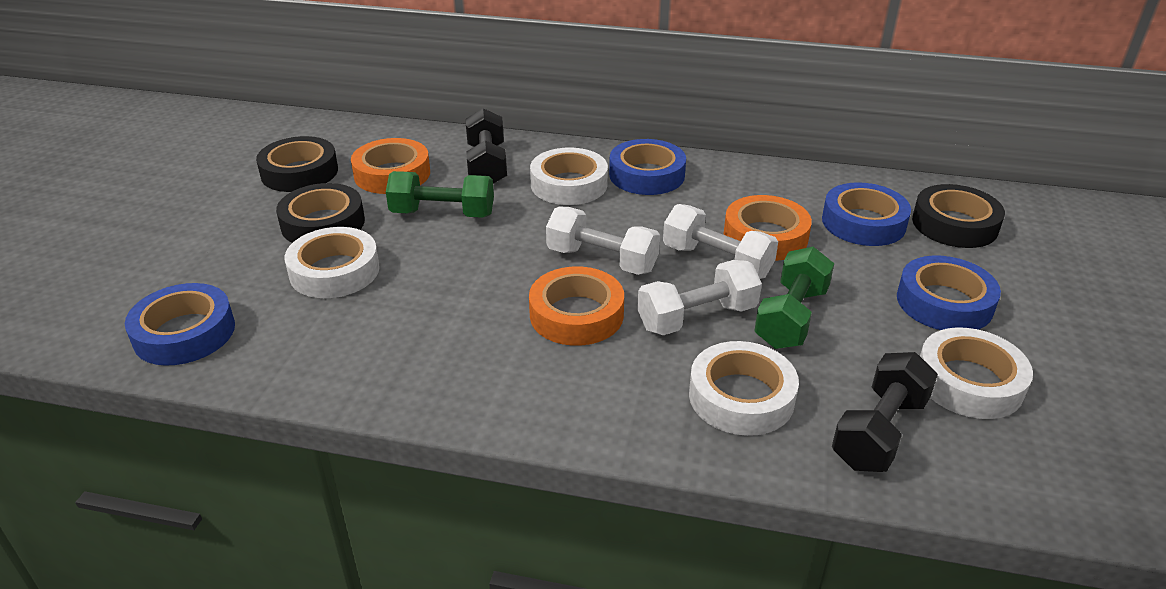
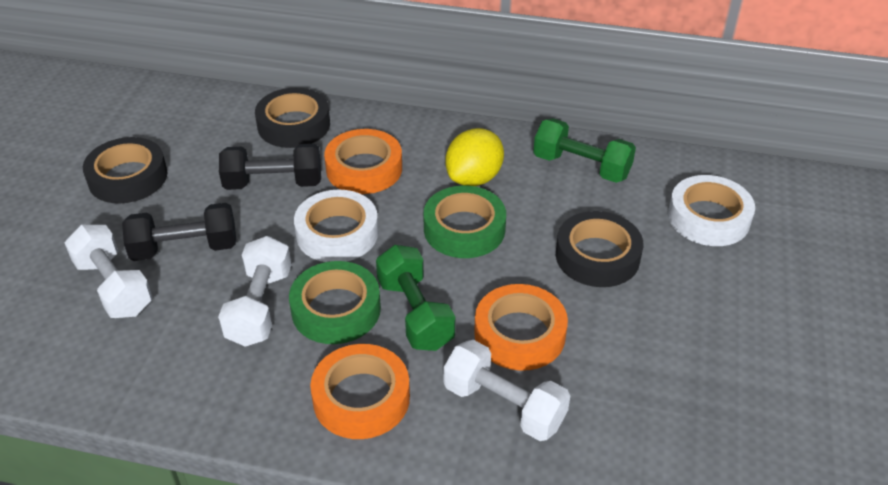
blue tape: 4 -> 0
green tape: 0 -> 2
white tape: 4 -> 2
yellow lemon: 0 -> 1

